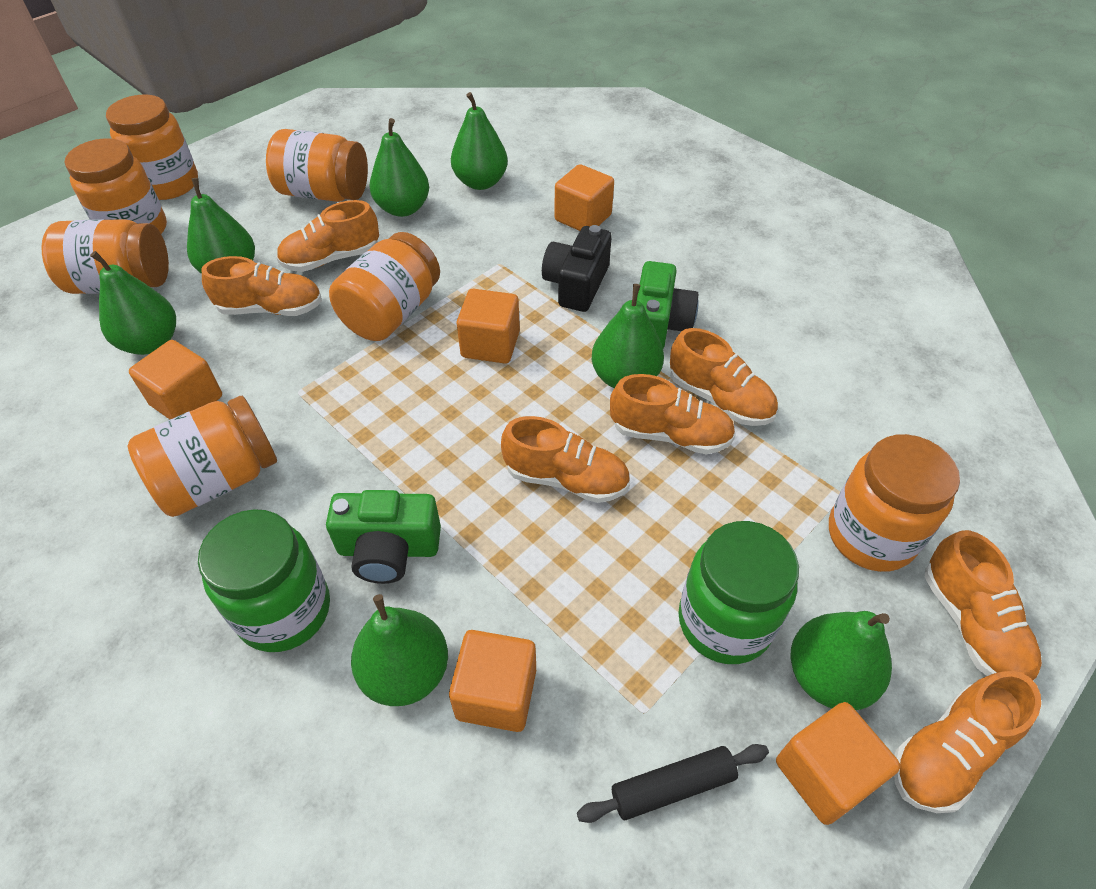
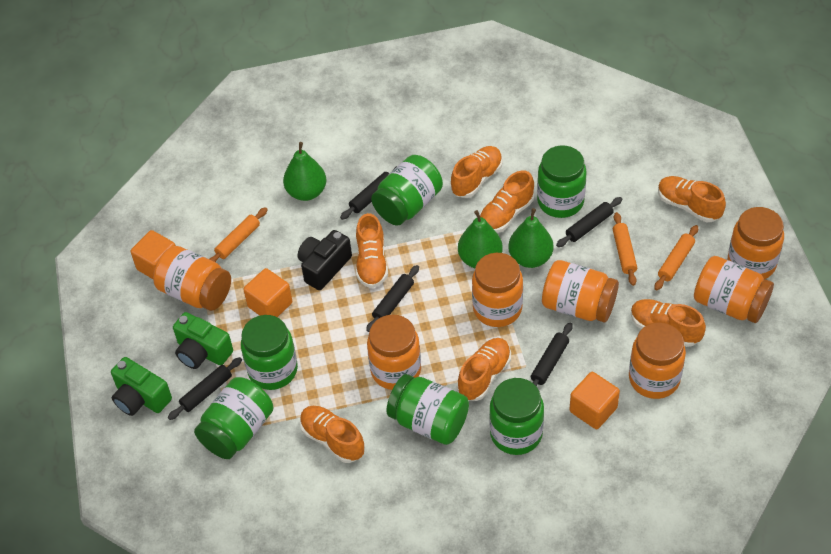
black rolling pin: 1 -> 5
green jar: 2 -> 6
green pear: 7 -> 3
orange cube: 5 -> 3
orange rolling pin: 0 -> 3

